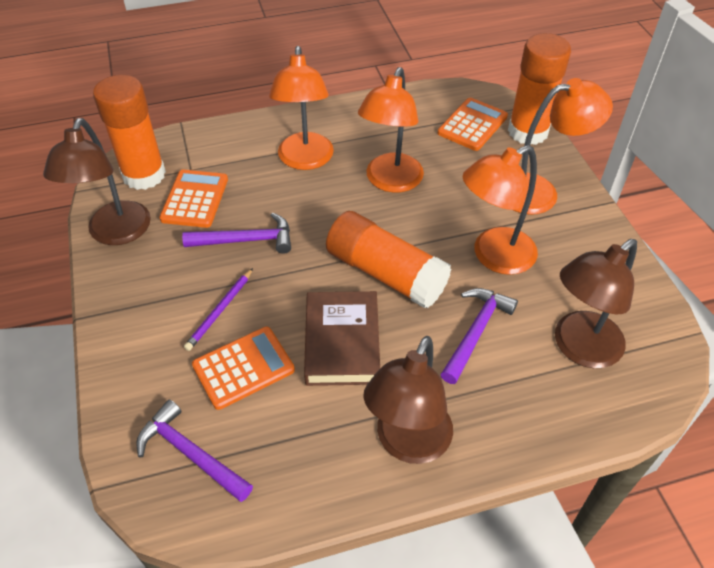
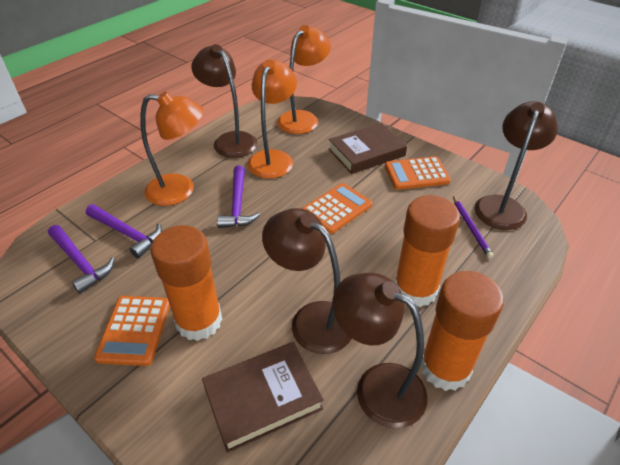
brown book: 1 -> 2
brown lamp: 3 -> 4
orange lamp: 4 -> 3

